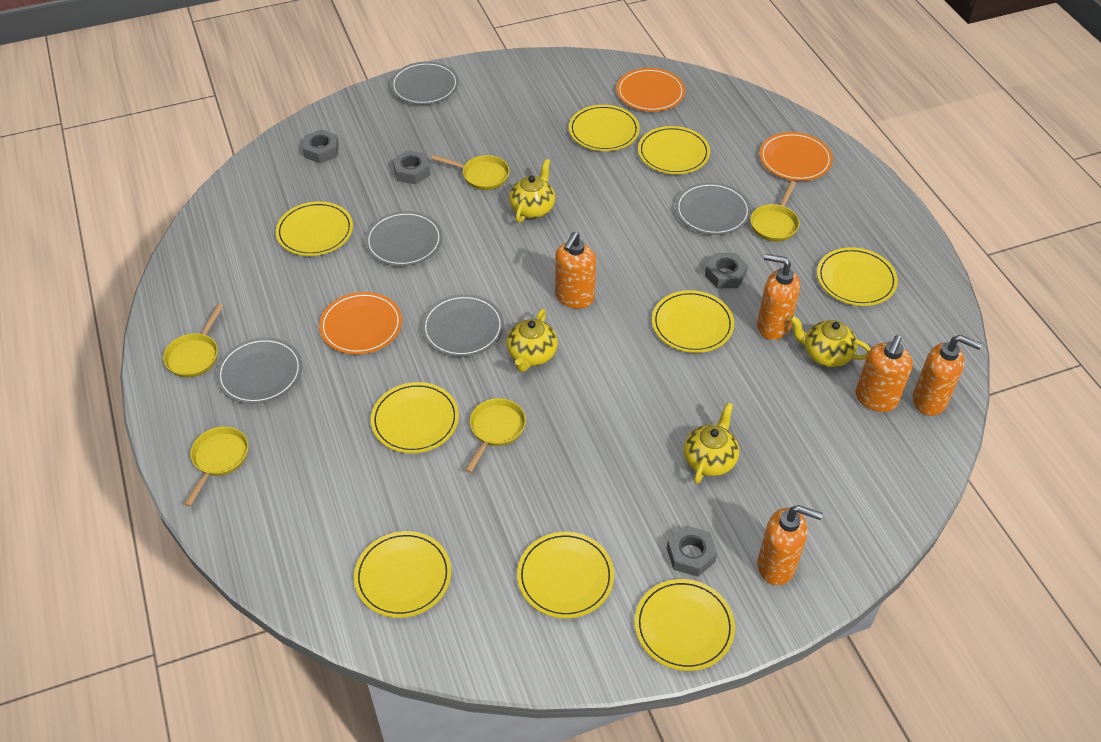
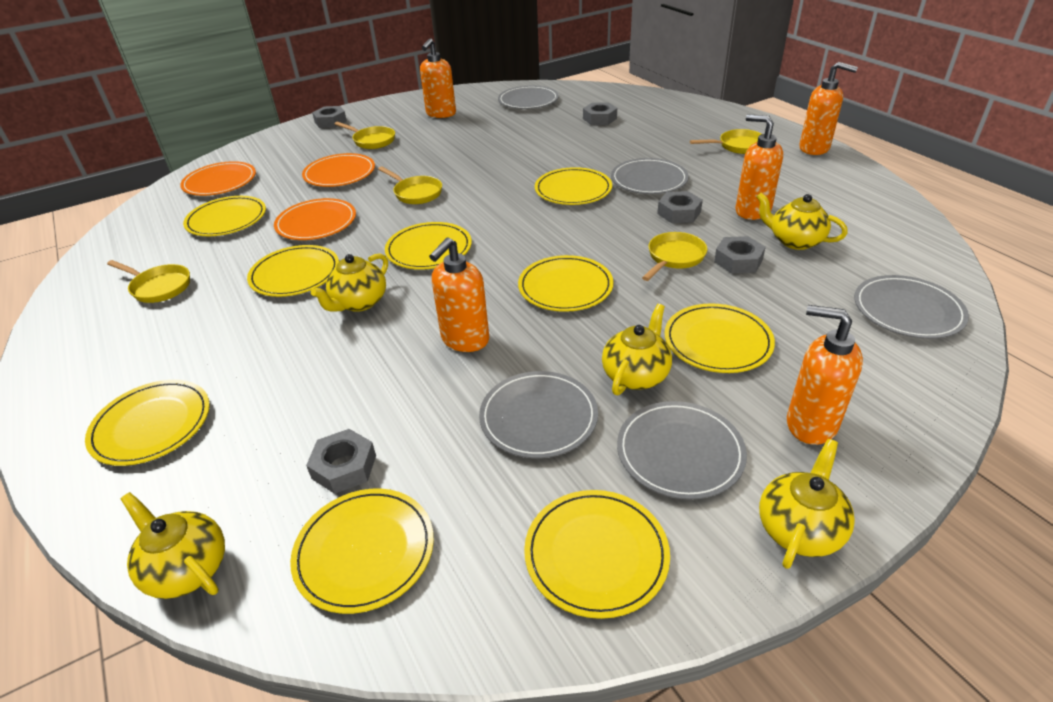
grey nut: 4 -> 5
yellow teapot: 4 -> 5

